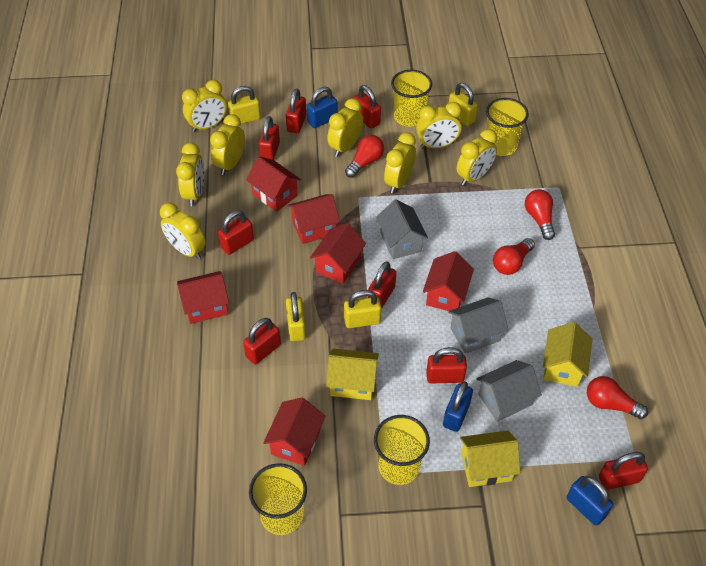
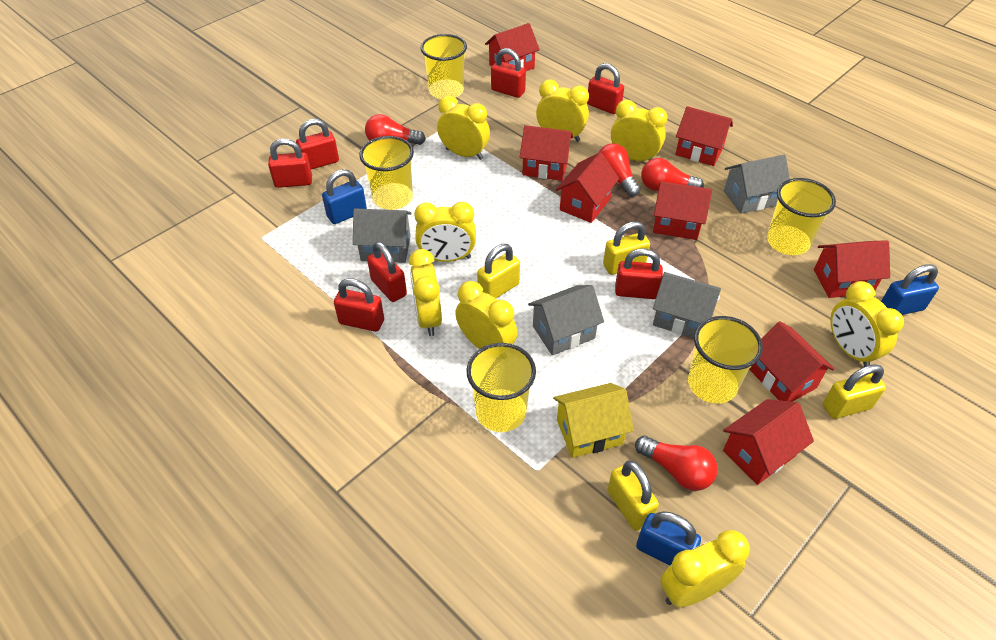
grey house: 3 -> 4
red house: 6 -> 8
red padlock: 8 -> 7
yellow cup: 4 -> 5
yellow house: 3 -> 1

